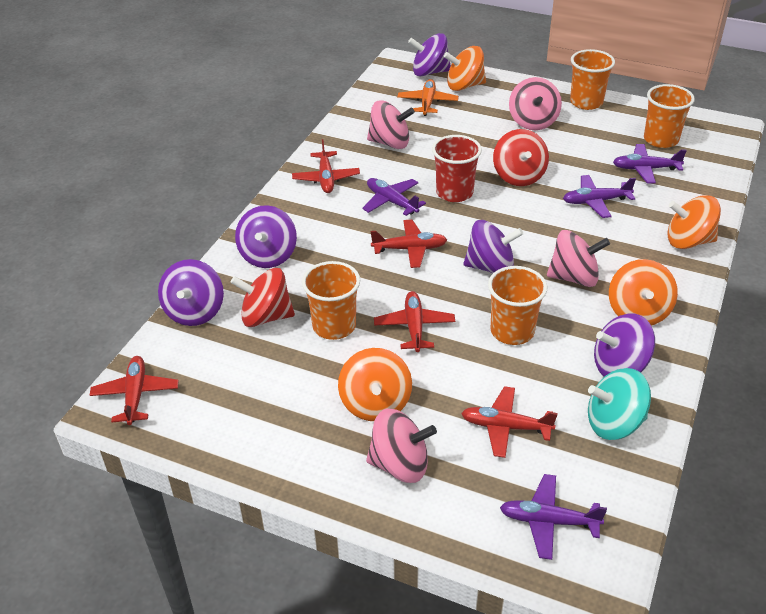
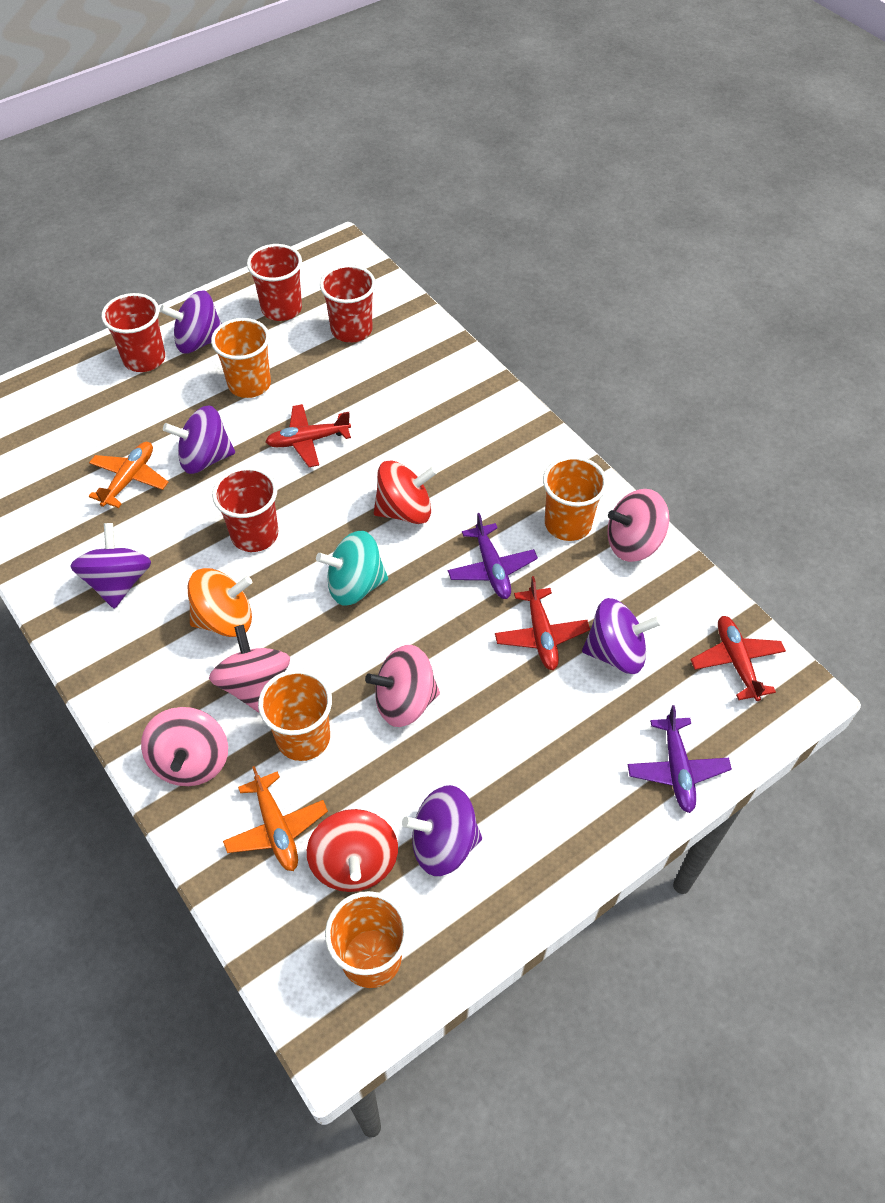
orange plane: 1 -> 2
orange spinning top: 4 -> 1
purple plane: 4 -> 2
red cup: 1 -> 4
red plane: 5 -> 3

